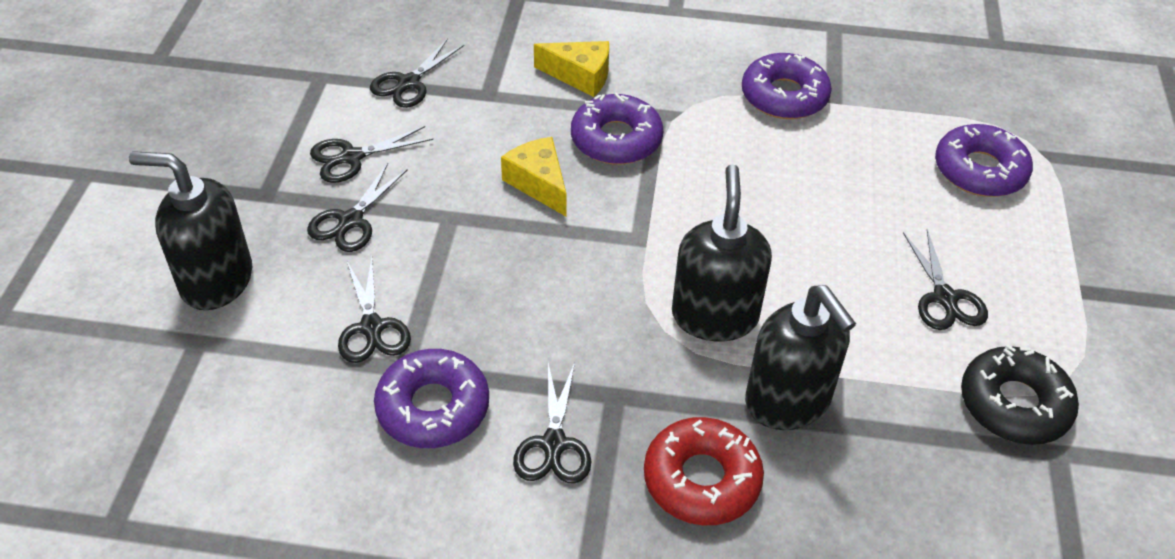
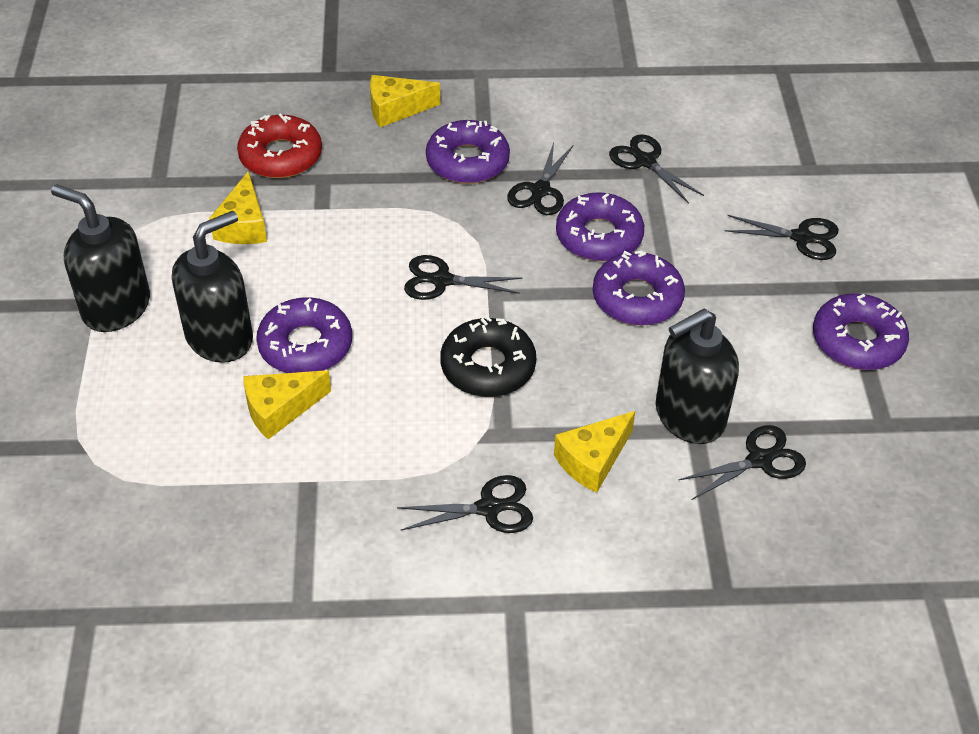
purple donut: 4 -> 5
yellow cheese: 2 -> 4

